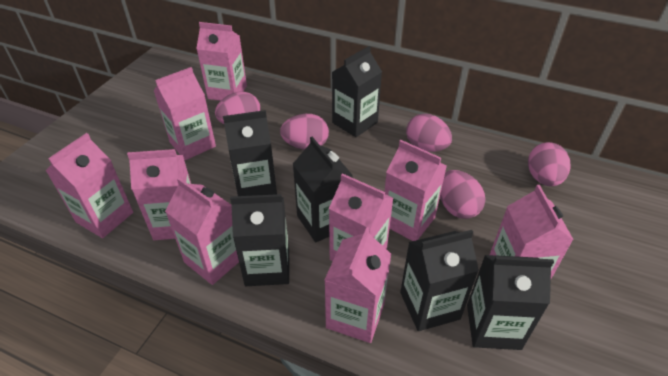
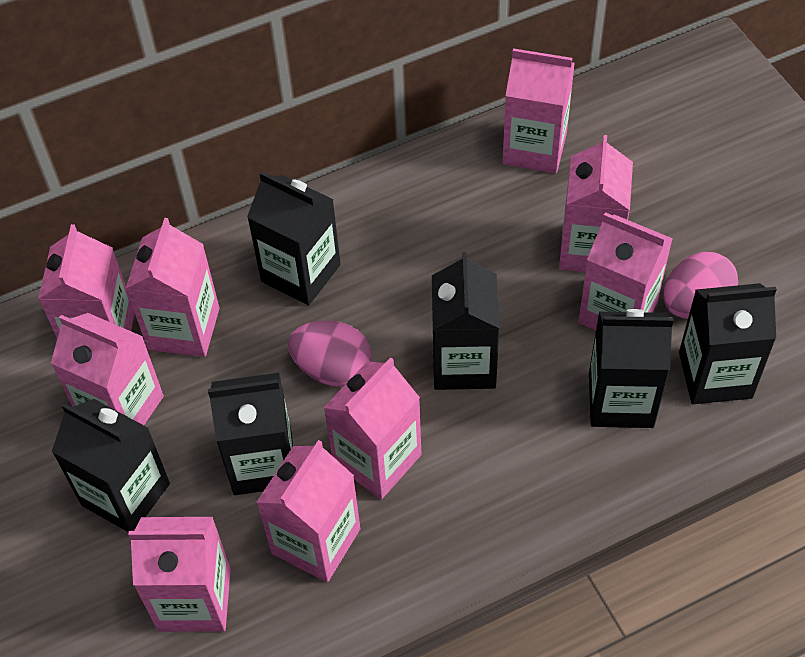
pink egg: 5 -> 2

